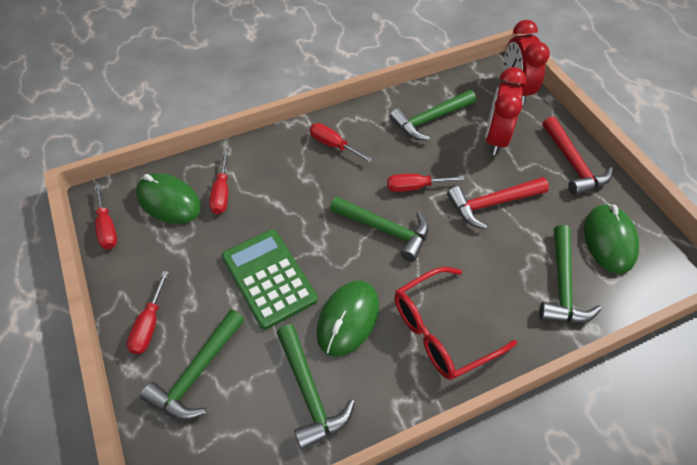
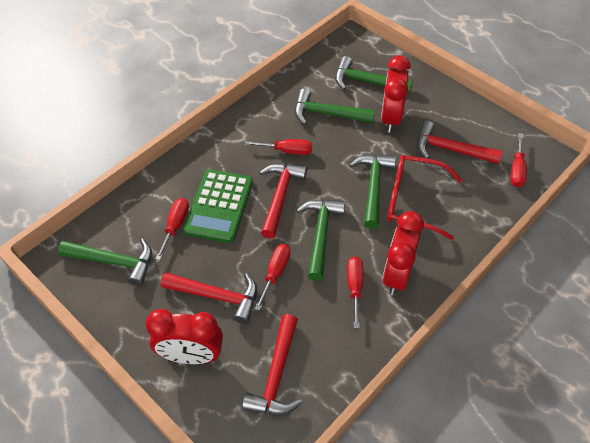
green mouse: 3 -> 0
red clock: 2 -> 3
red hammer: 2 -> 4

